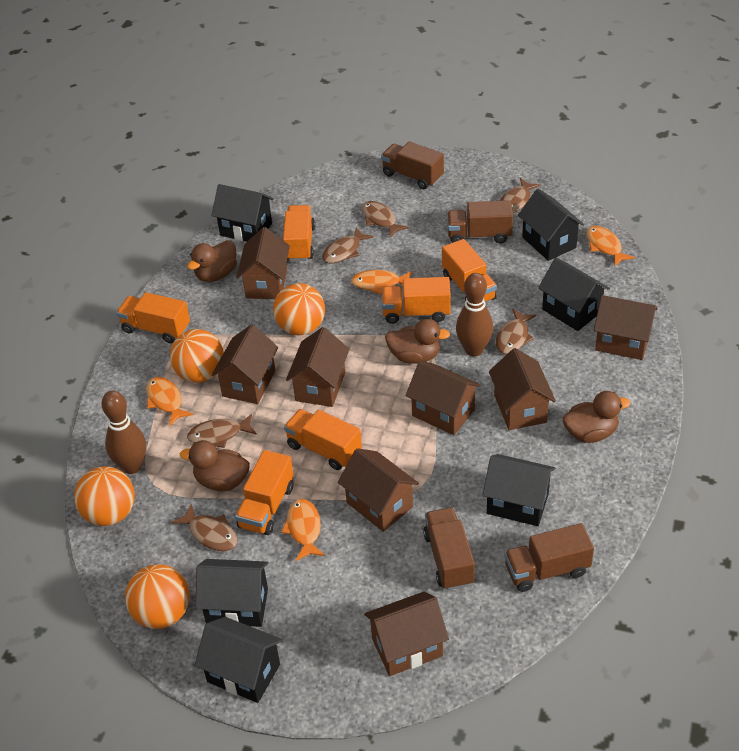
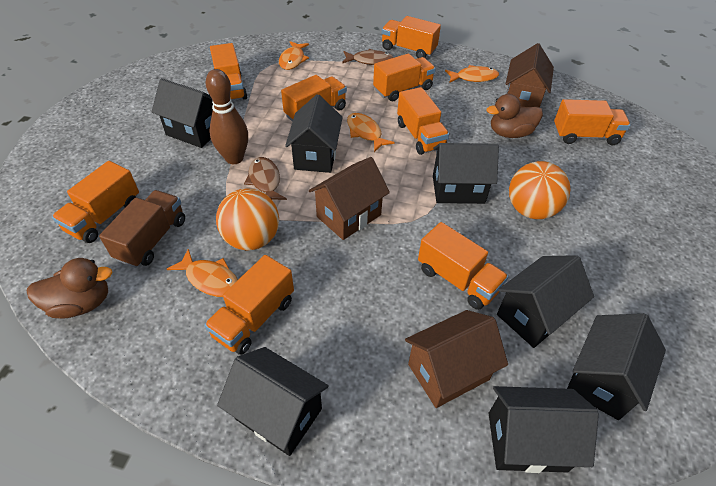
black house: 6 -> 7
brown bowling pin: 2 -> 1
brown duck: 4 -> 2
brown fish: 6 -> 2
brown house: 8 -> 3
brown truck: 4 -> 1
orange ball: 4 -> 2
orange truck: 6 -> 9

